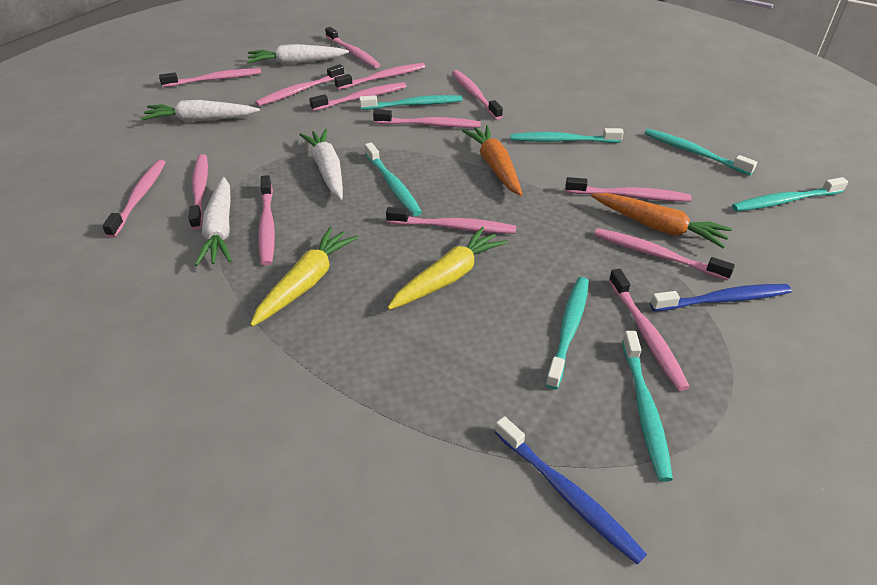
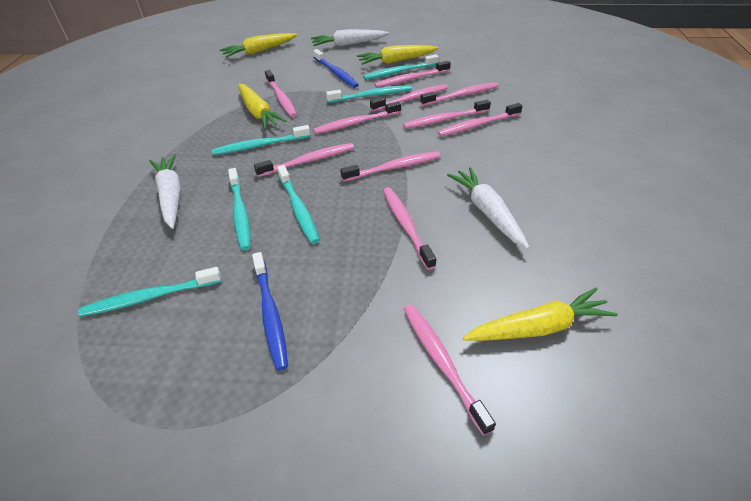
orange carrot: 2 -> 0
pink toothbrush: 14 -> 11
turquoise toothbrush: 7 -> 6
white carrot: 4 -> 3
yellow carrot: 2 -> 4

